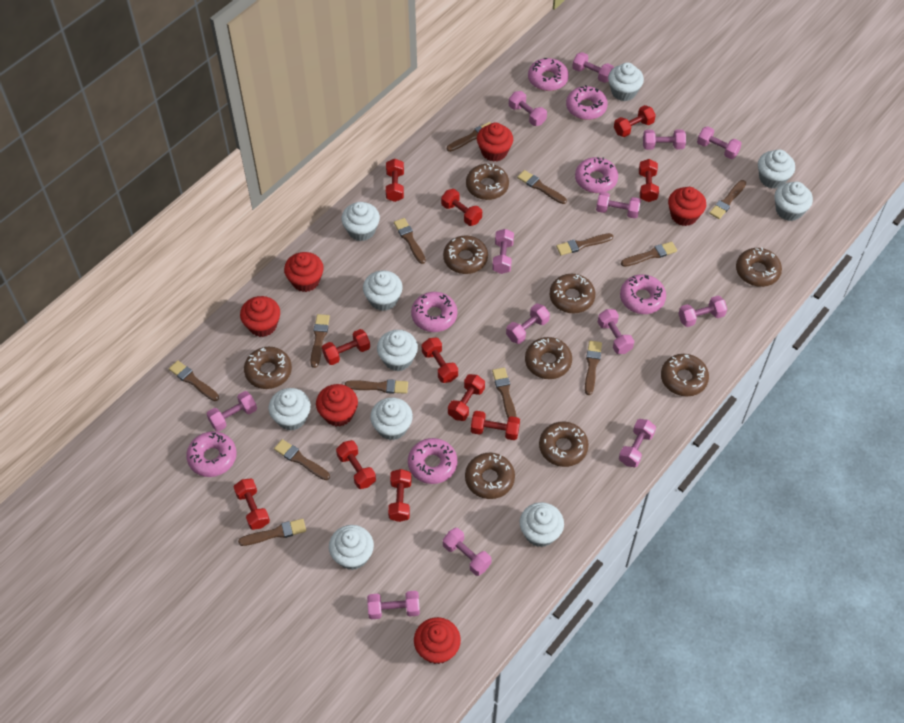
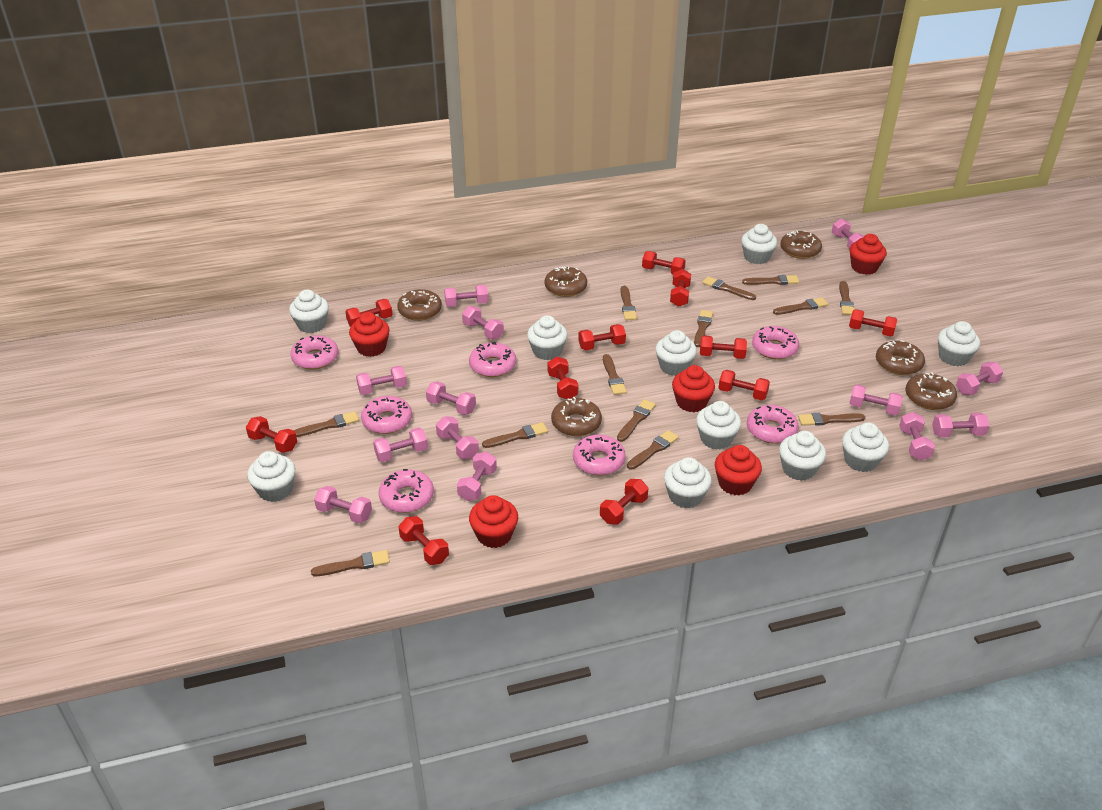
brown donut: 9 -> 6
red cupcake: 6 -> 5

